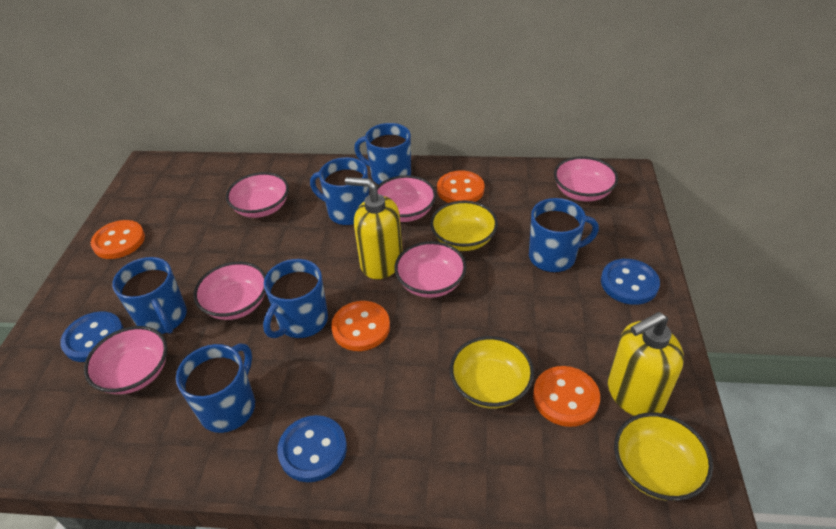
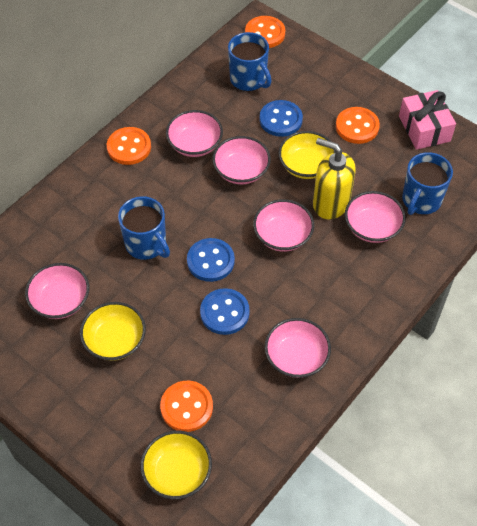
blue mug: 6 -> 3
pink gift: 0 -> 1
yellow soap dispenser: 2 -> 1

